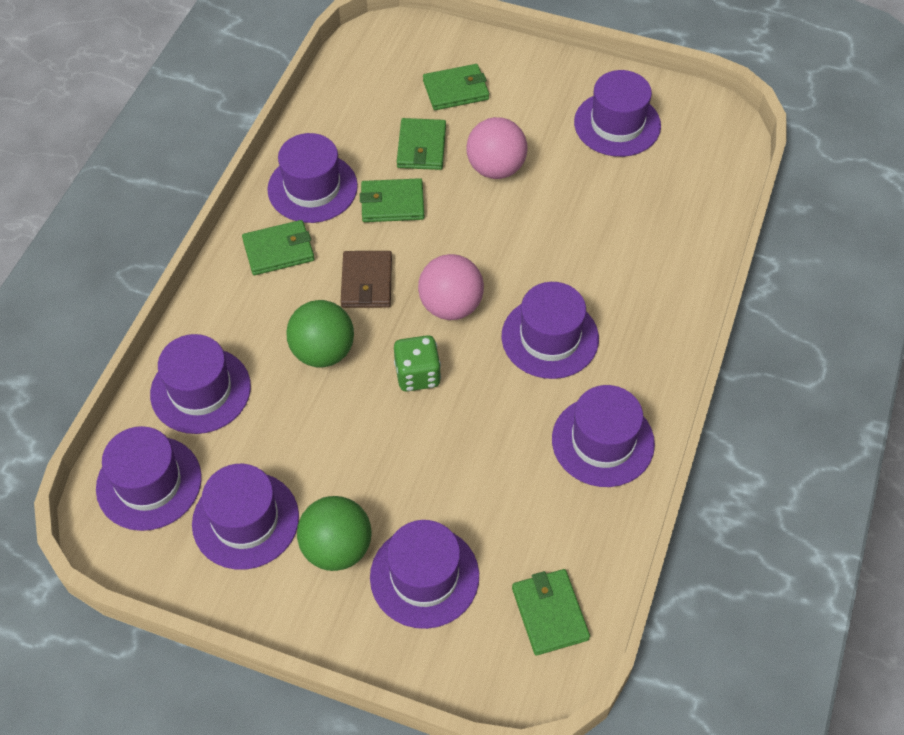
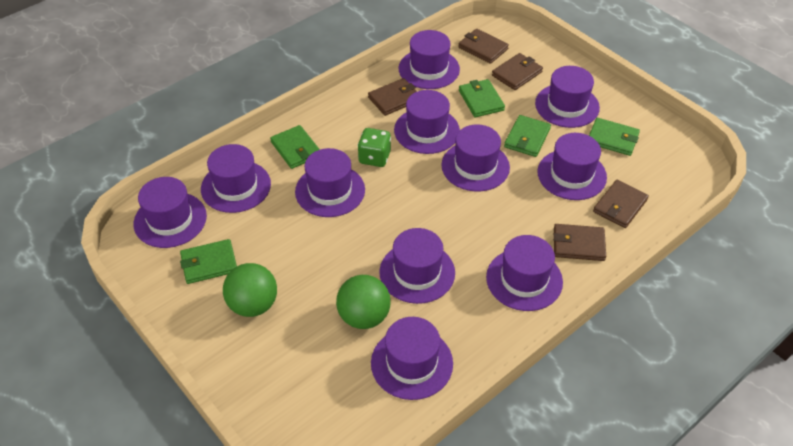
brown wallet: 1 -> 5
pink ball: 2 -> 0
purple hat: 8 -> 11

